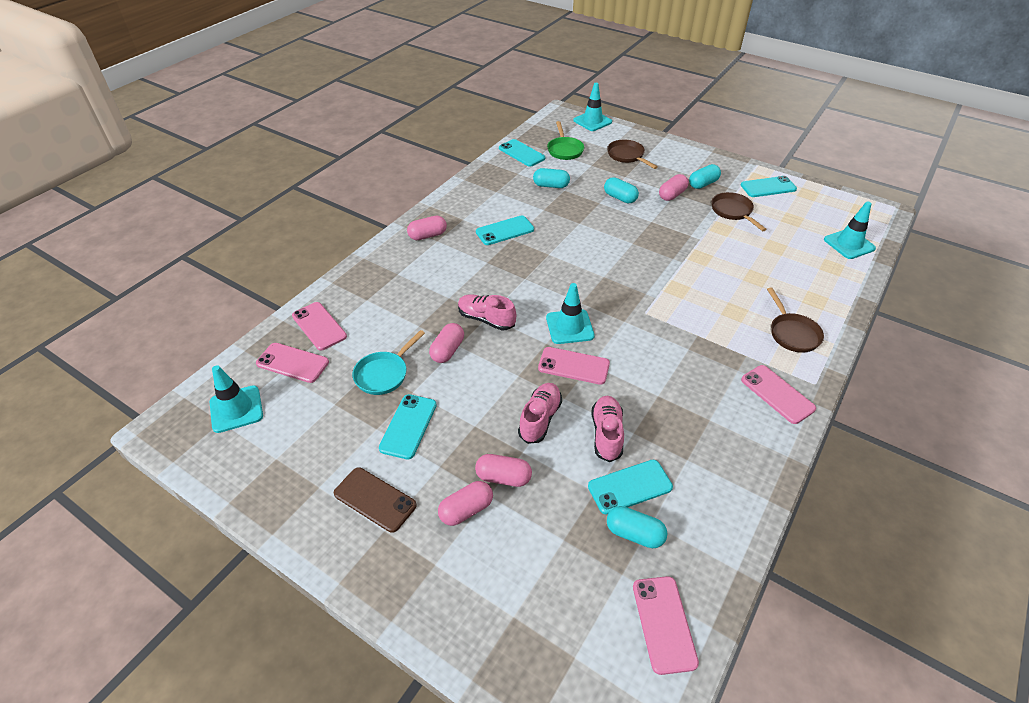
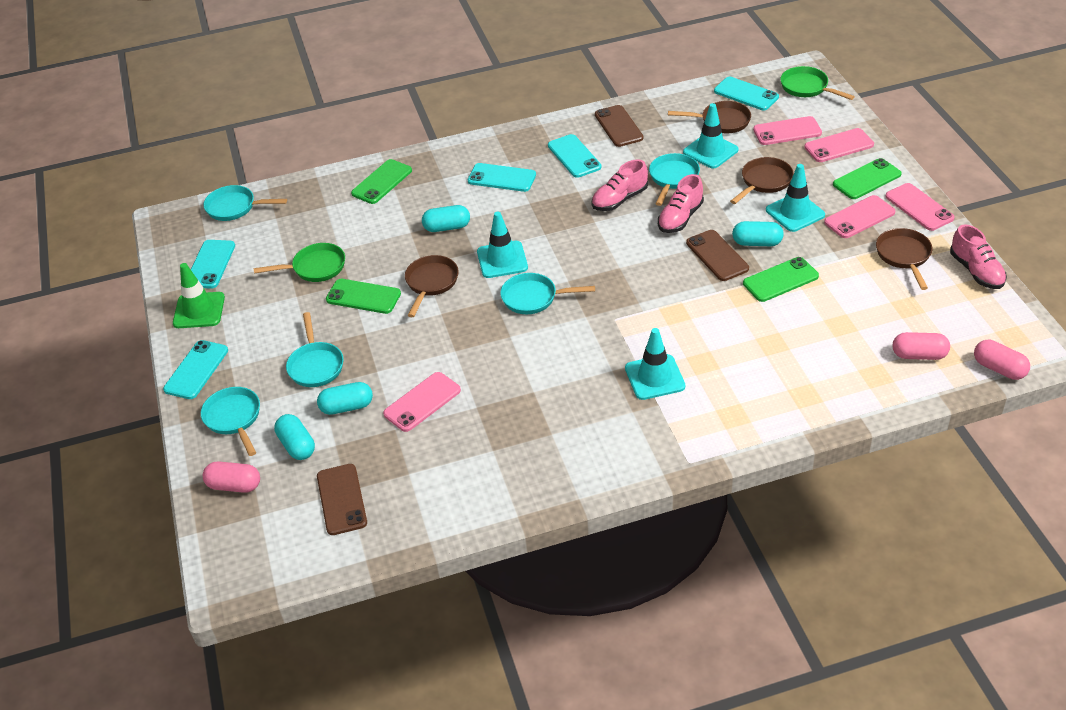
brown pan: 3 -> 4
brown phone: 1 -> 3
green pan: 1 -> 2
green phone: 0 -> 4
green traffic cone: 0 -> 1
pink capsule: 5 -> 3
turquoise pan: 1 -> 5

